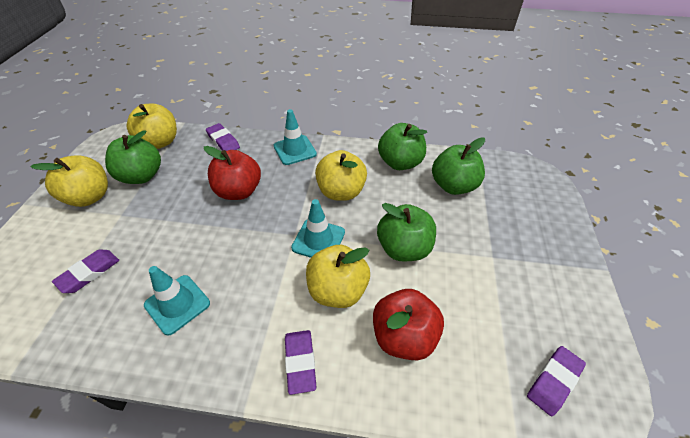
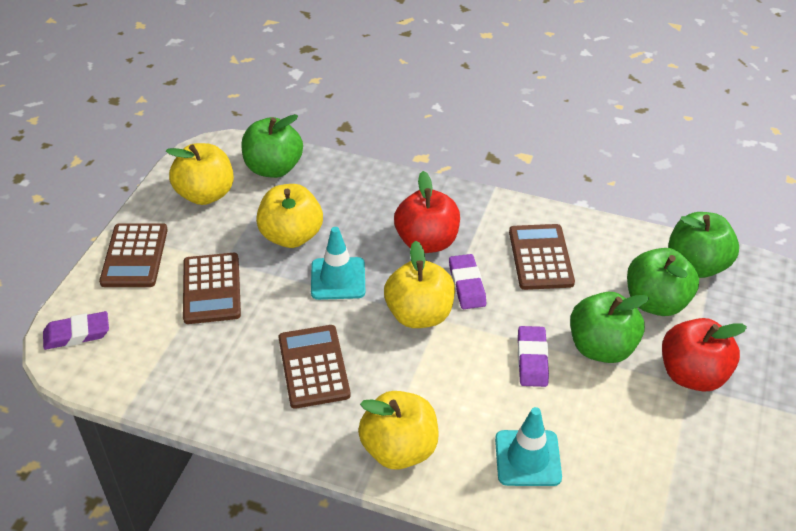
brown calculator: 0 -> 4
purple eraser: 4 -> 3
turquoise traffic cone: 3 -> 2

